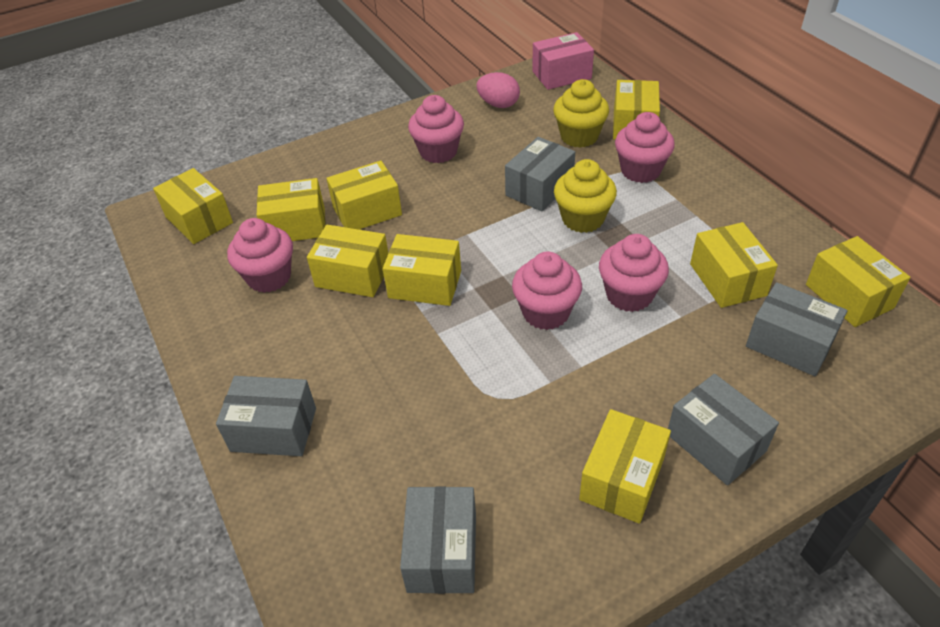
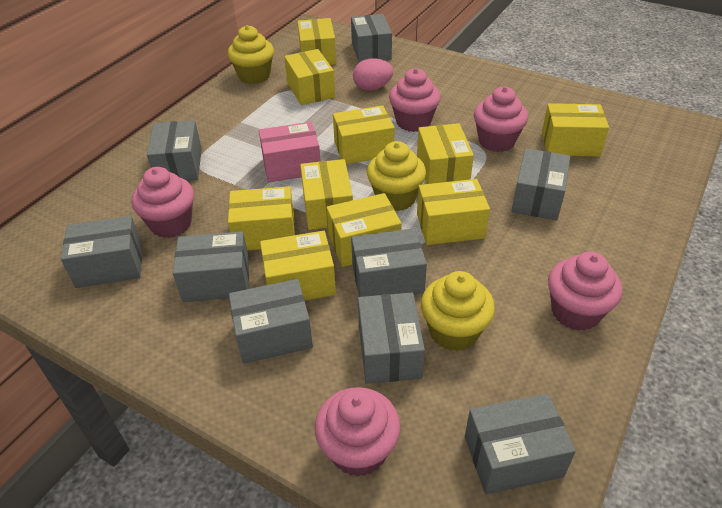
grey box: 5 -> 9
yellow box: 9 -> 10
yellow cupcake: 2 -> 3

